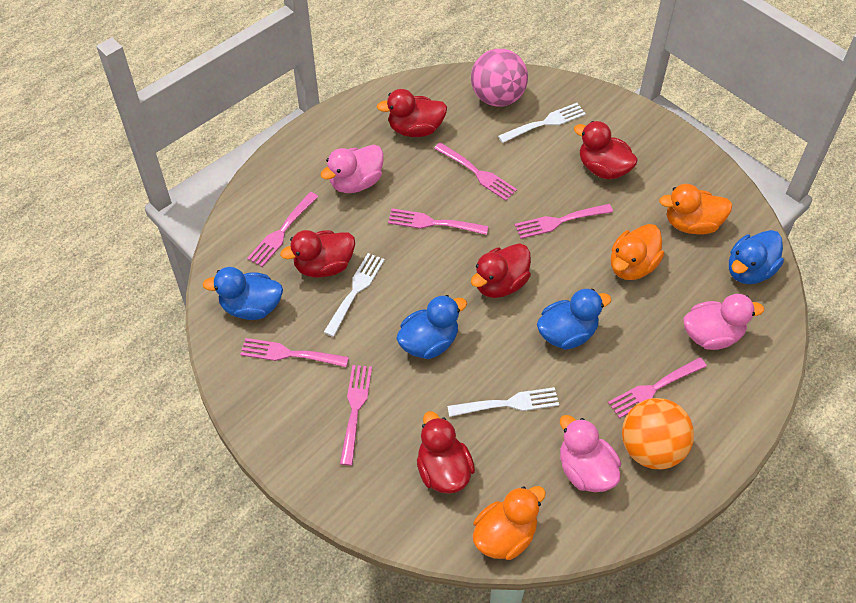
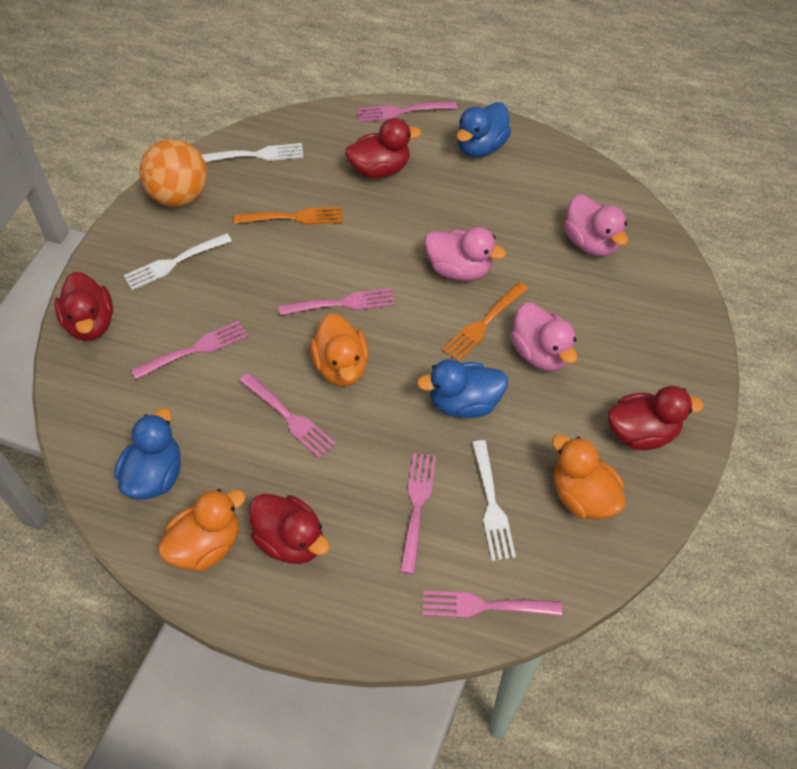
blue duck: 4 -> 3
orange fork: 0 -> 2
pink ball: 1 -> 0
pink fork: 7 -> 6
red duck: 5 -> 4

